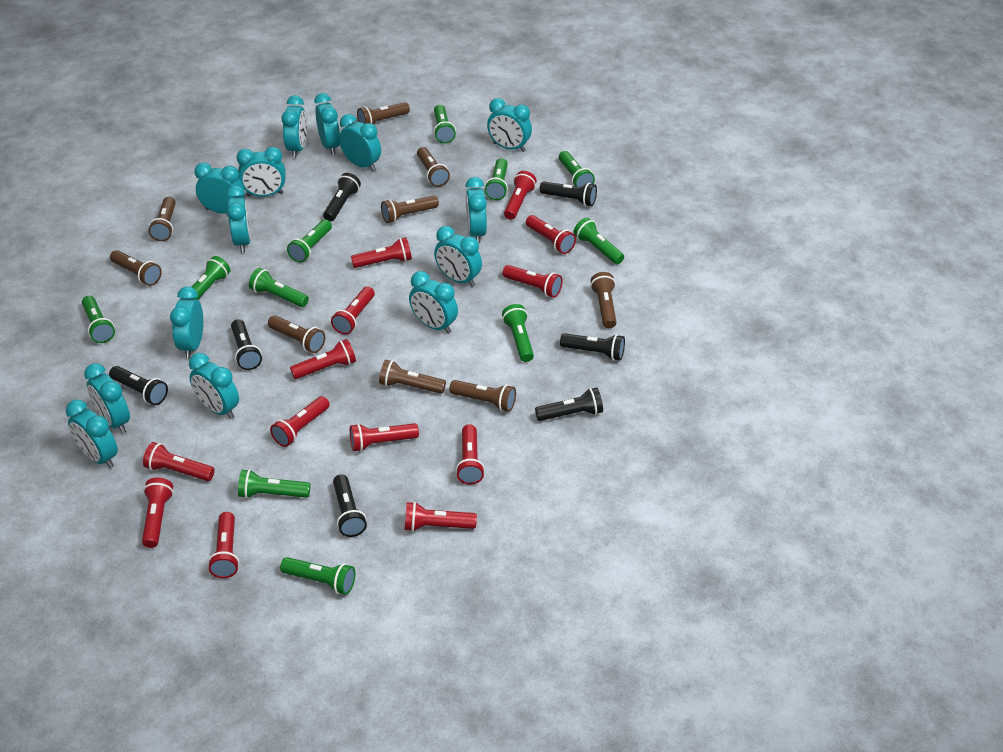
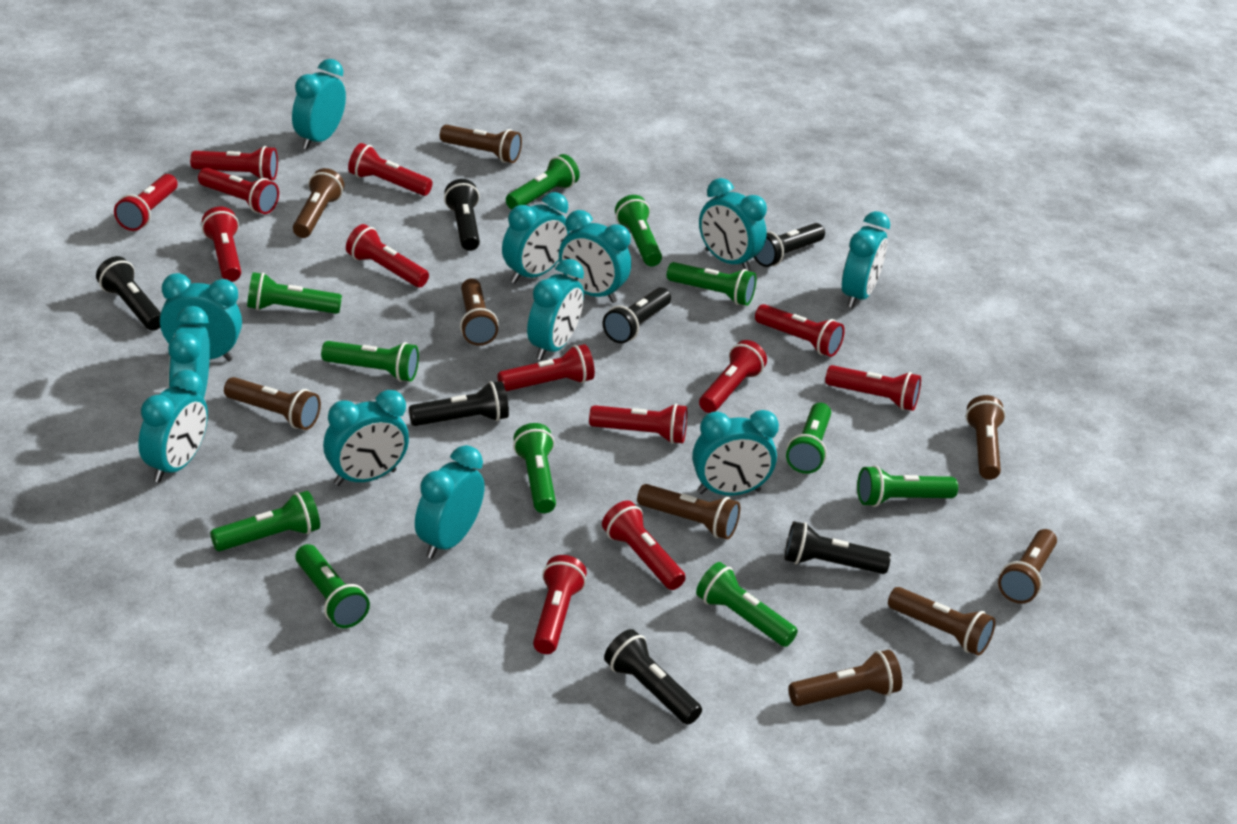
turquoise clock: 14 -> 12

